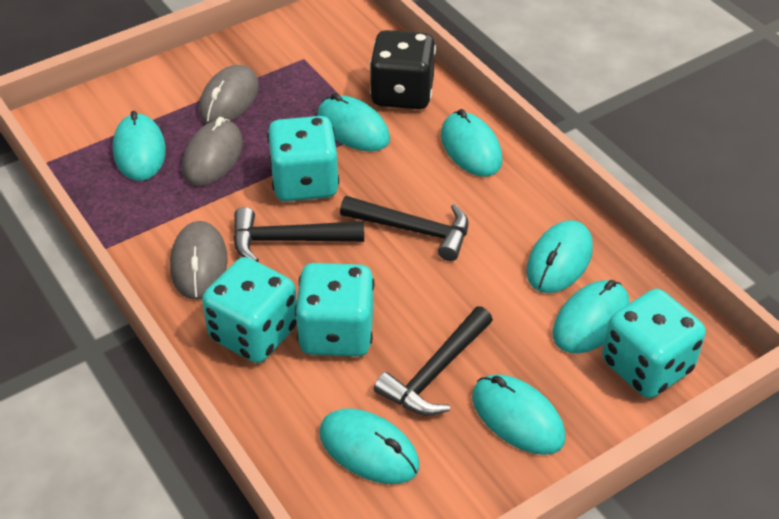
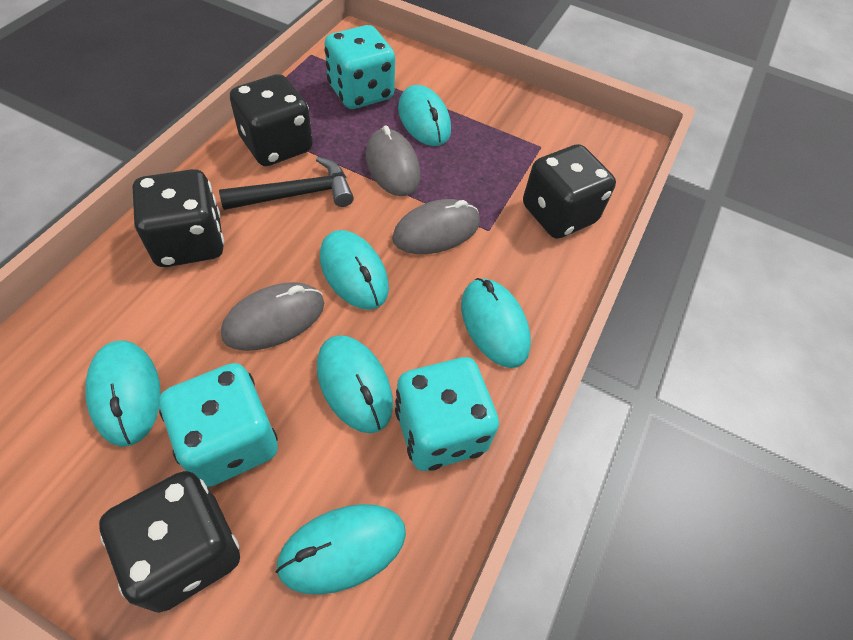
black dice: 1 -> 4
black hammer: 3 -> 1
turquoise dice: 4 -> 3
turquoise mouse: 7 -> 6

